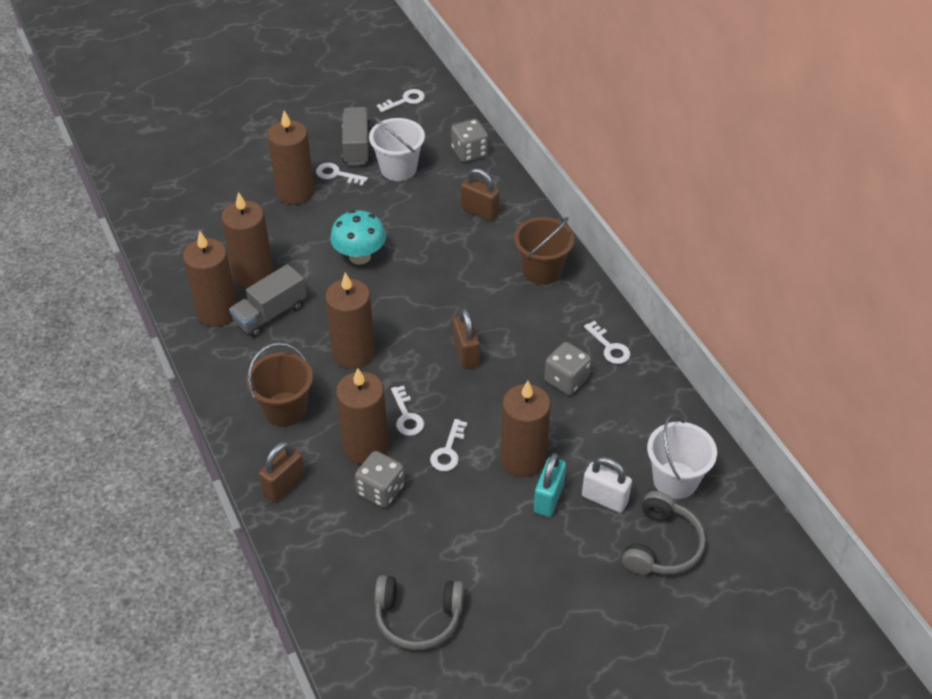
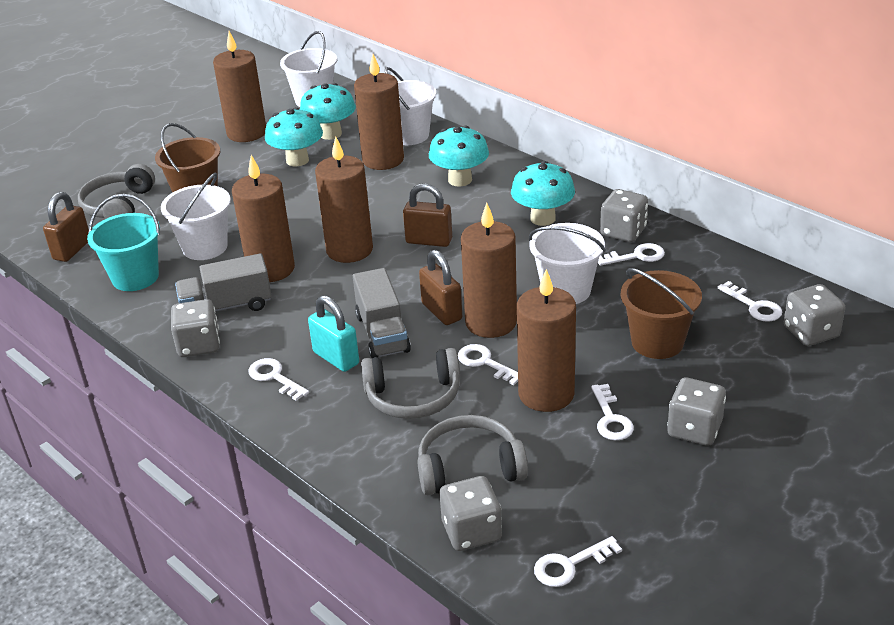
grey dice: 3 -> 5
grey headphones: 2 -> 3
turquoise bucket: 0 -> 1
turquoise mushroom: 1 -> 4
white bucket: 2 -> 4
white key: 5 -> 6
white padlock: 1 -> 0

